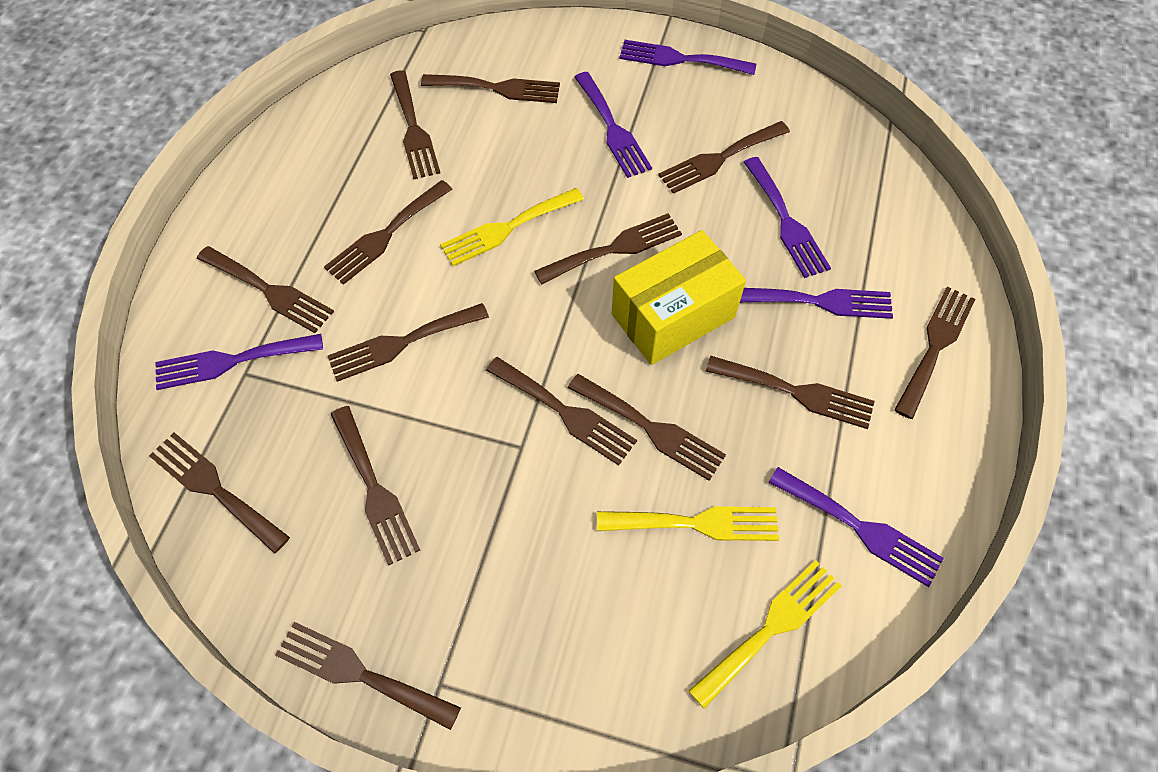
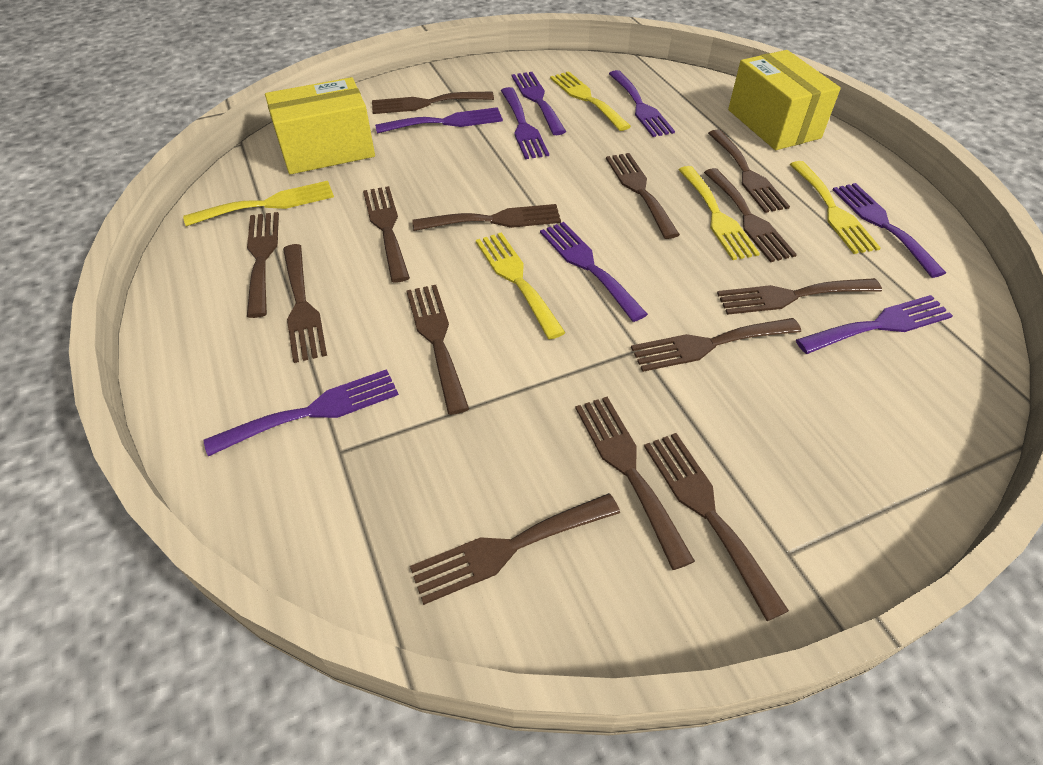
purple fork: 6 -> 8
yellow box: 1 -> 2
yellow fork: 3 -> 5

